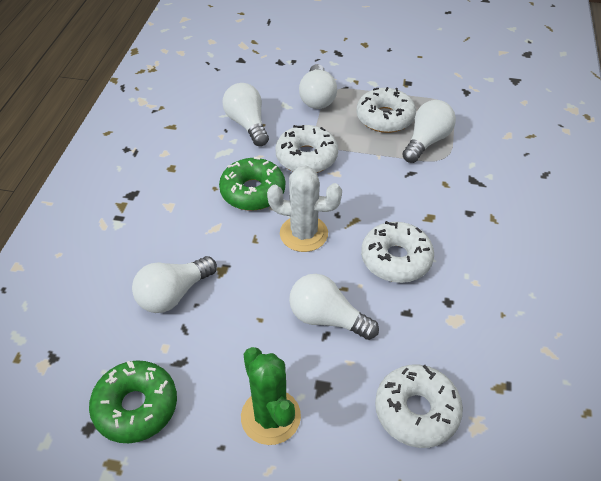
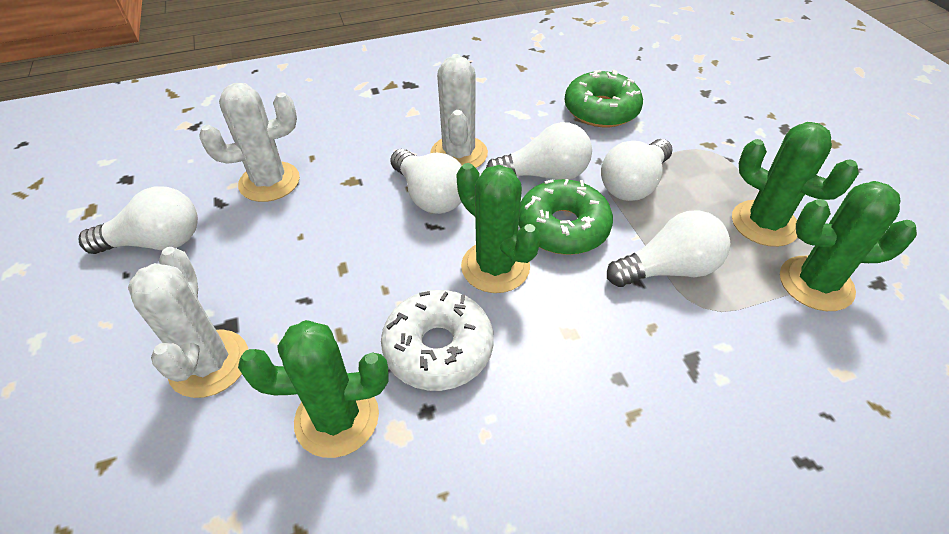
green cactus: 1 -> 4
white cactus: 1 -> 3
white donut: 4 -> 1

